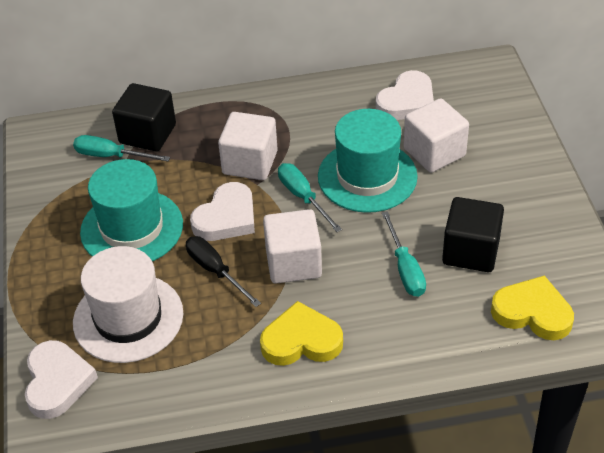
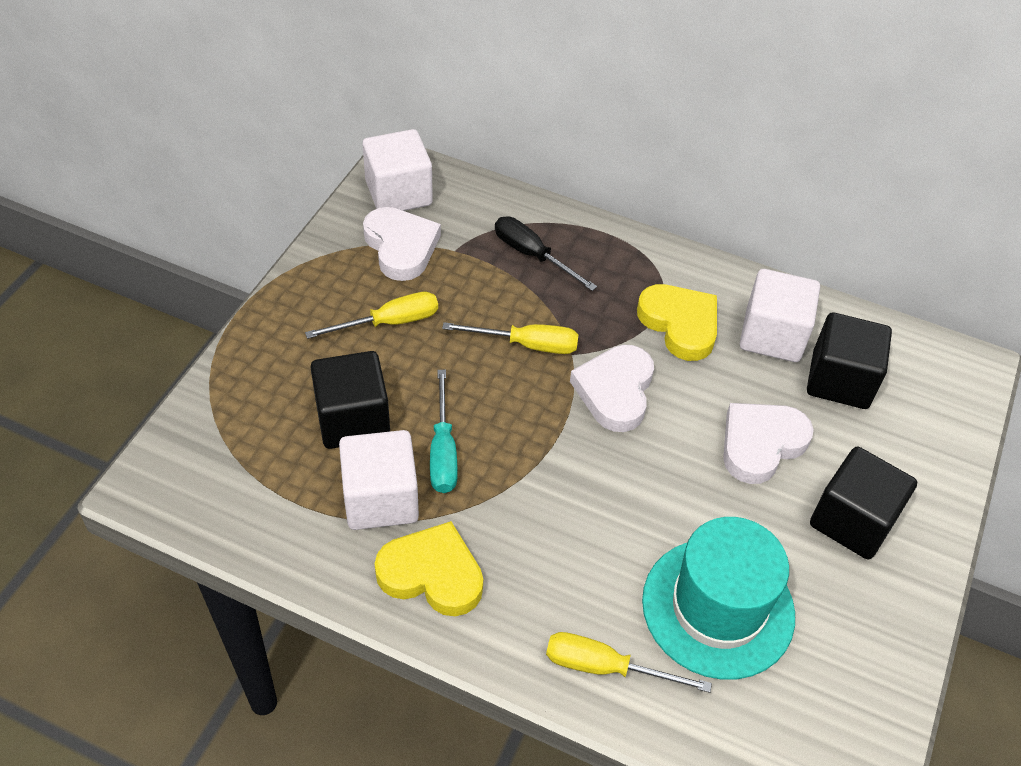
black cube: 2 -> 3
turquoise hat: 2 -> 1
turquoise screwdriver: 3 -> 1
white hat: 1 -> 0
yellow screwdriver: 0 -> 3

